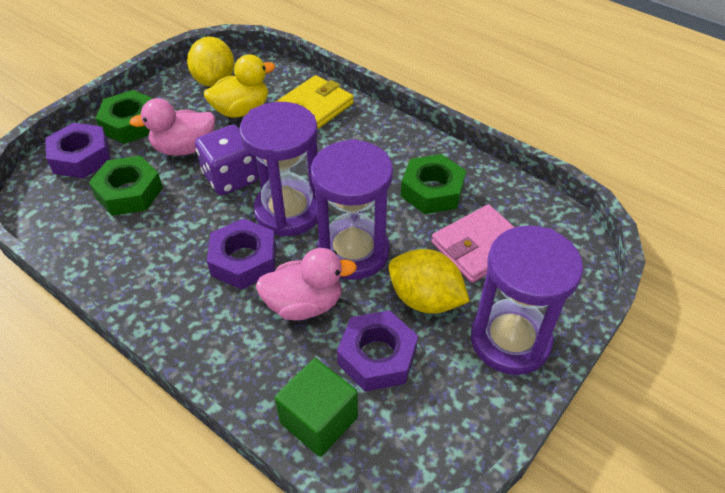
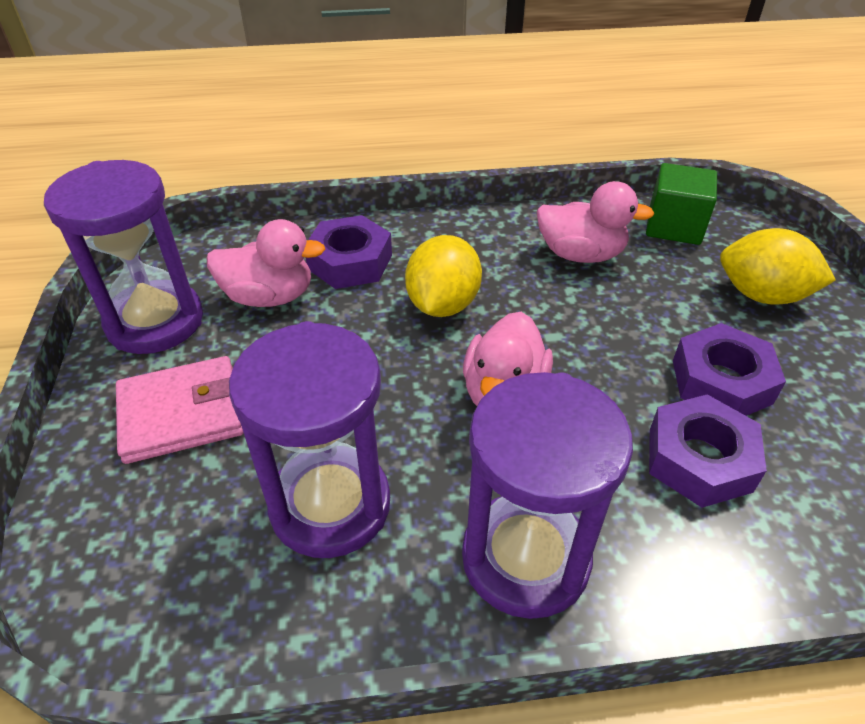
green nut: 3 -> 0
pink duck: 2 -> 3
purple dice: 1 -> 0
yellow duck: 1 -> 0
yellow wallet: 1 -> 0

